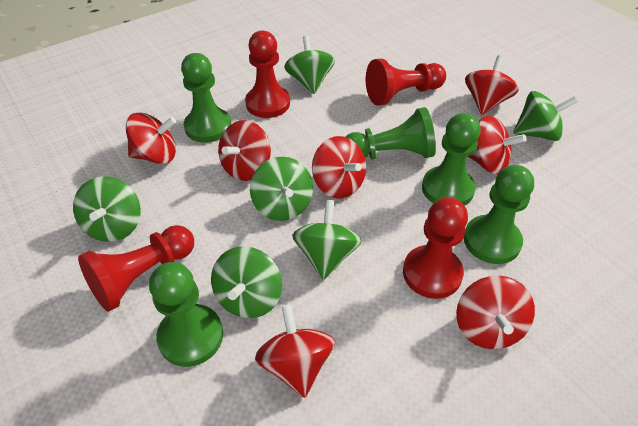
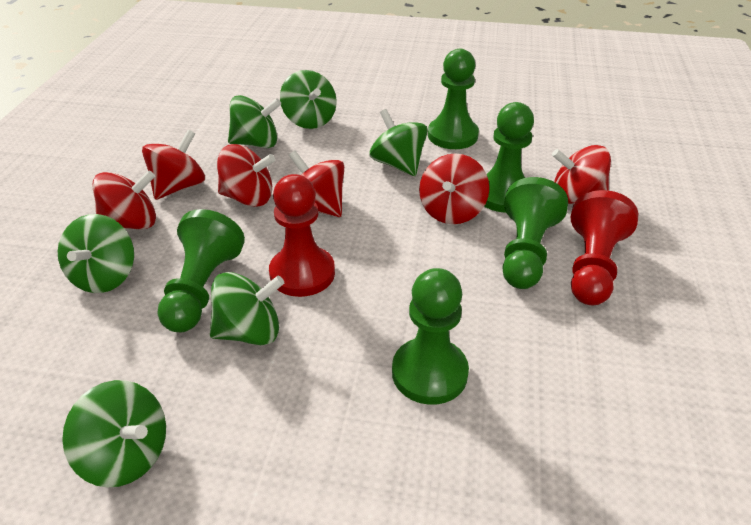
red pawn: 4 -> 2
red spinning top: 7 -> 6

